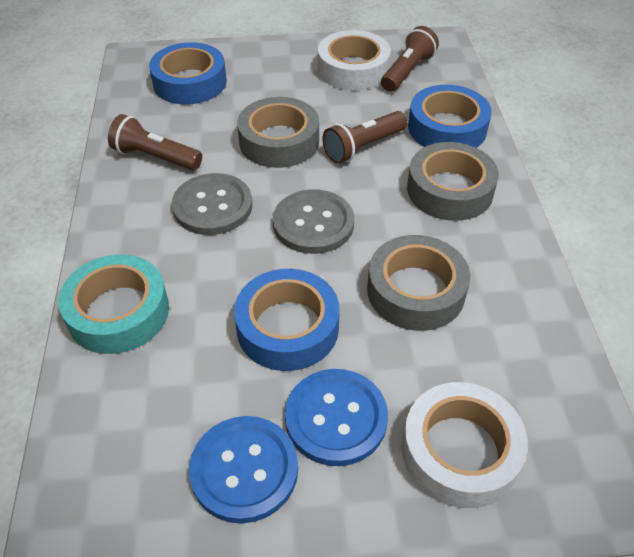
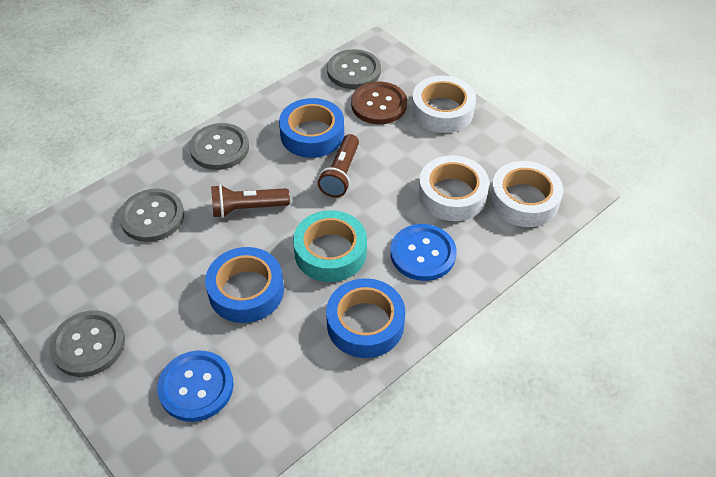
brown button: 0 -> 1
brown flashlight: 3 -> 2
grey button: 2 -> 4
grey tape: 3 -> 0
white tape: 2 -> 3

